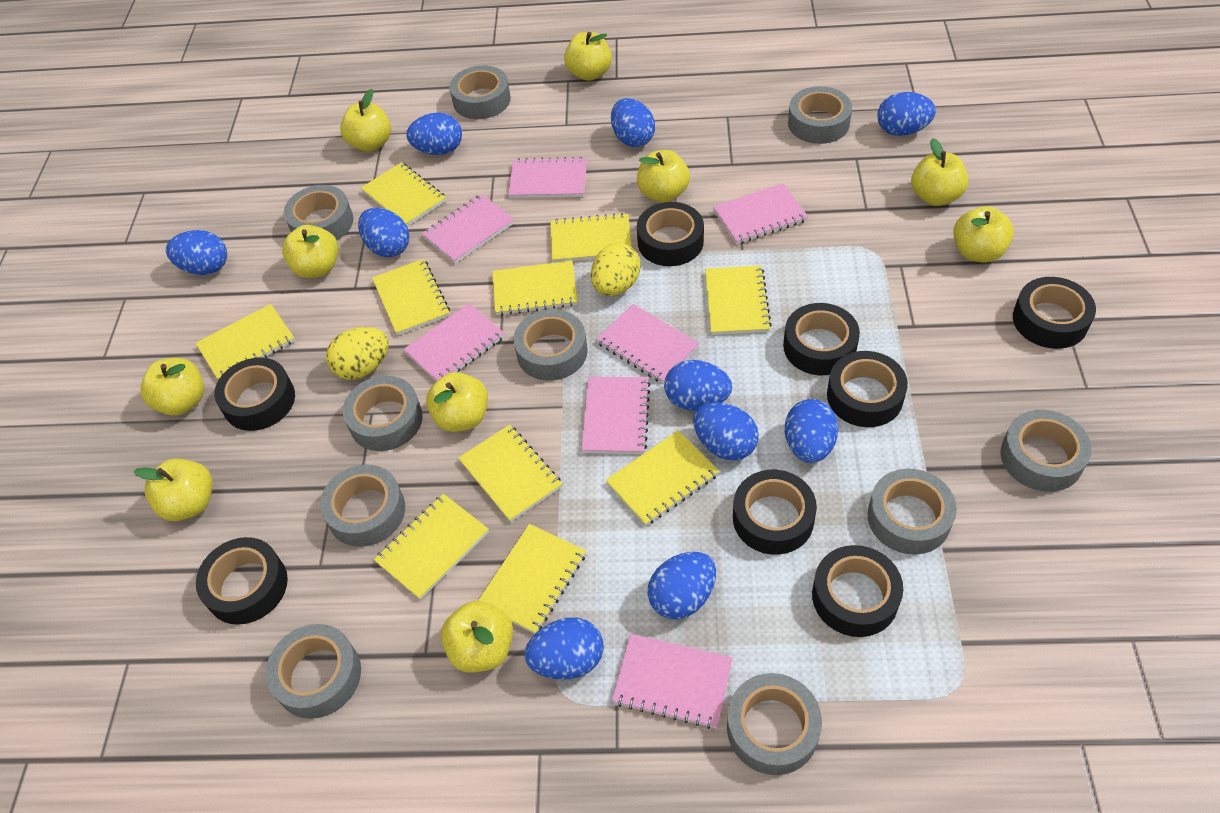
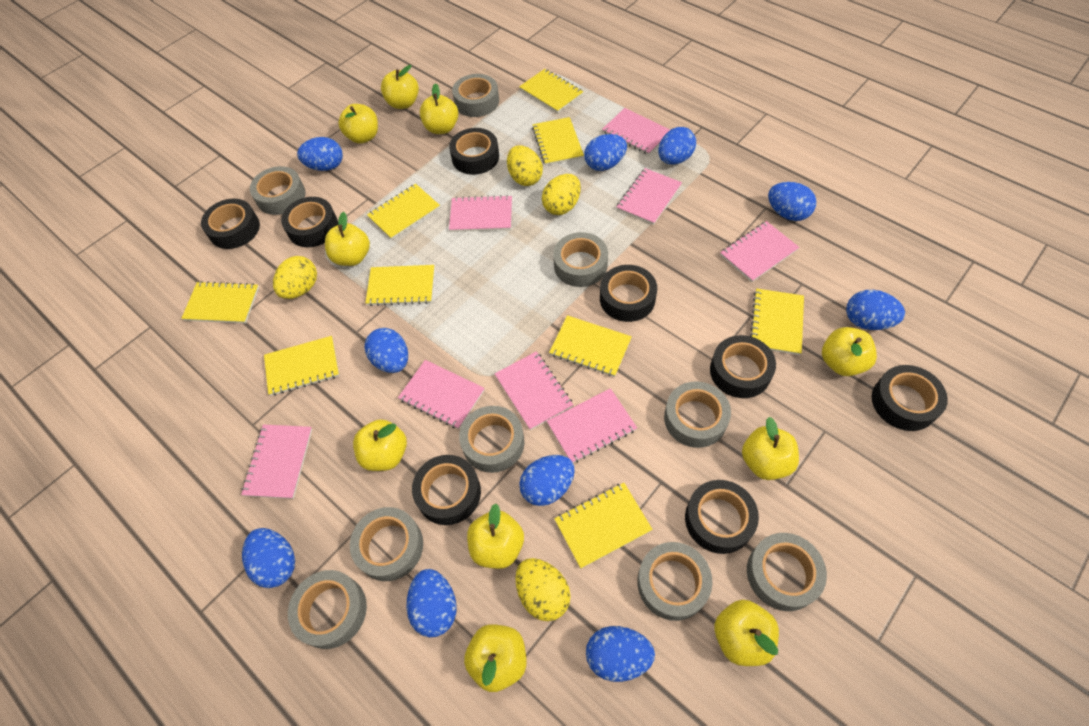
grey tape: 10 -> 9
pink notebook: 7 -> 8
yellow egg: 2 -> 4
yellow notebook: 10 -> 9

